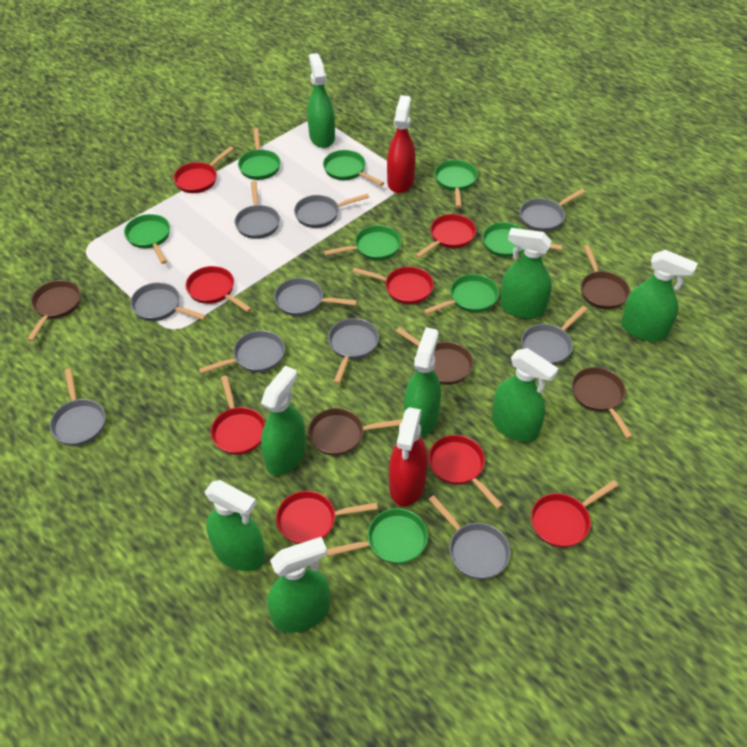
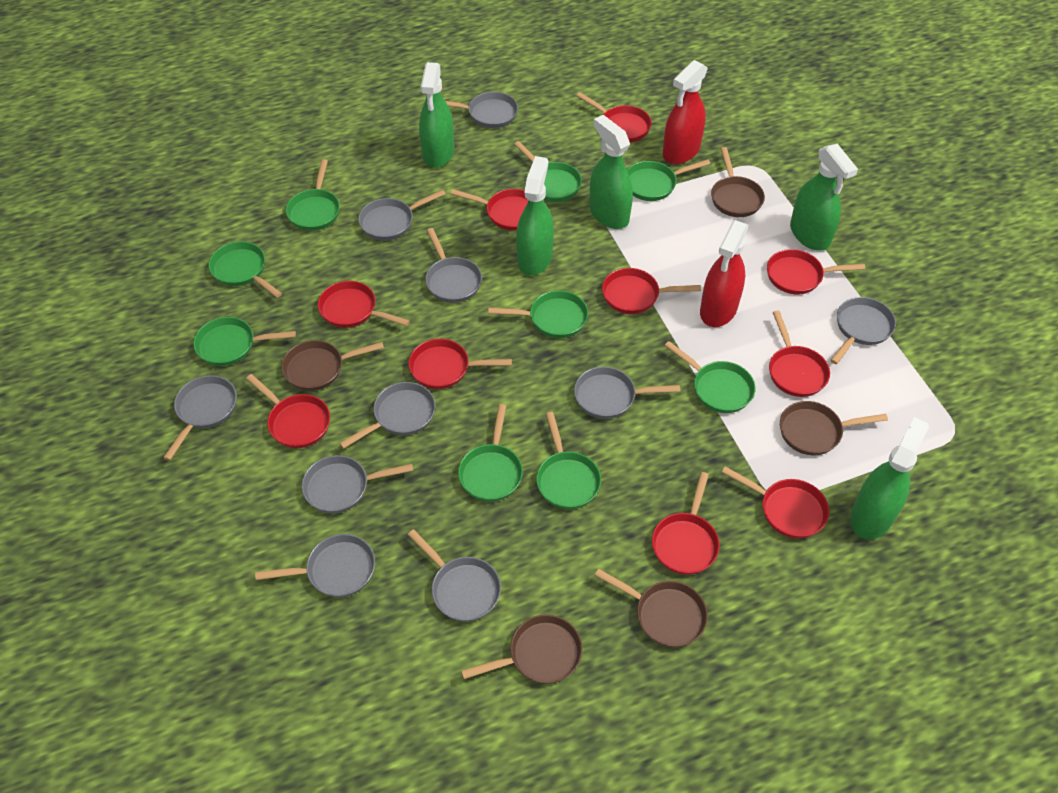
green pan: 8 -> 9
green spray bottle: 8 -> 5
red pan: 8 -> 10

